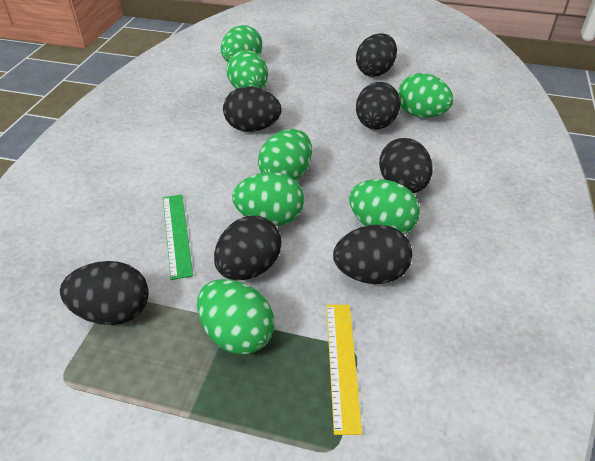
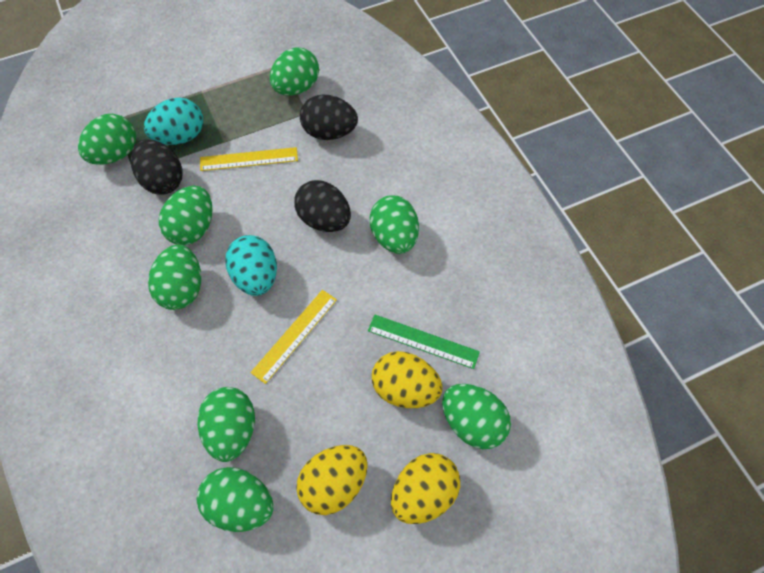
black egg: 7 -> 3
green egg: 7 -> 8
turquoise egg: 0 -> 2
yellow egg: 0 -> 3
yellow ruler: 1 -> 2

